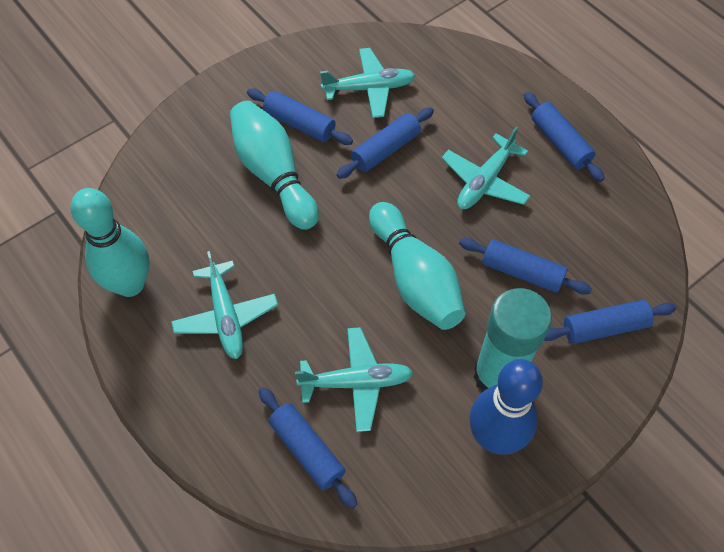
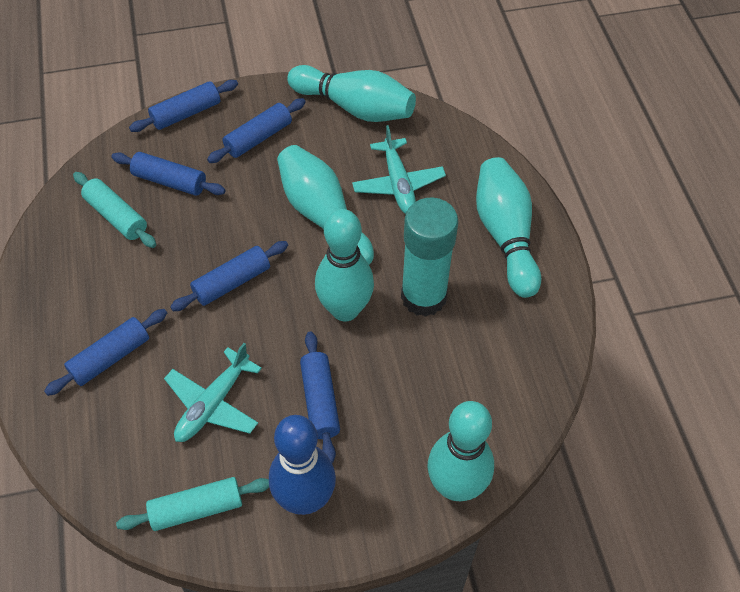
turquoise bowling pin: 3 -> 5
turquoise plane: 4 -> 2
turquoise rolling pin: 0 -> 2

